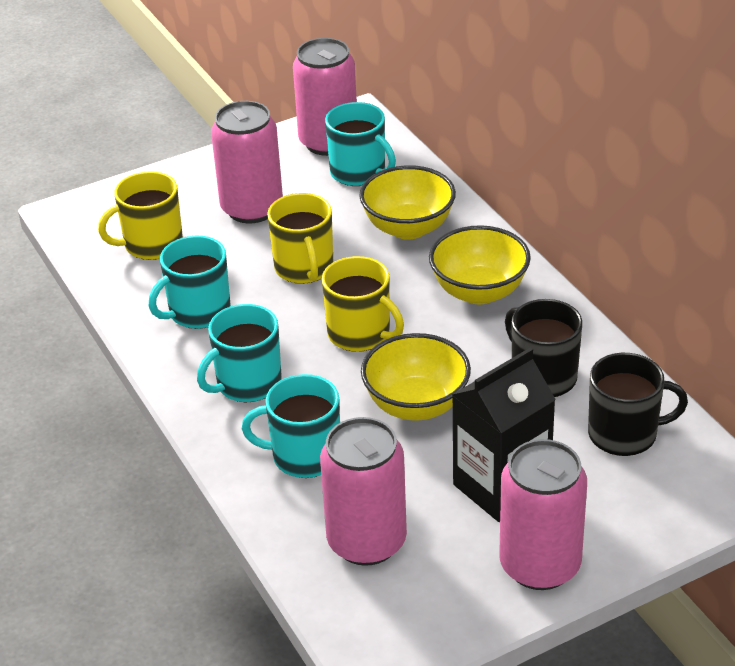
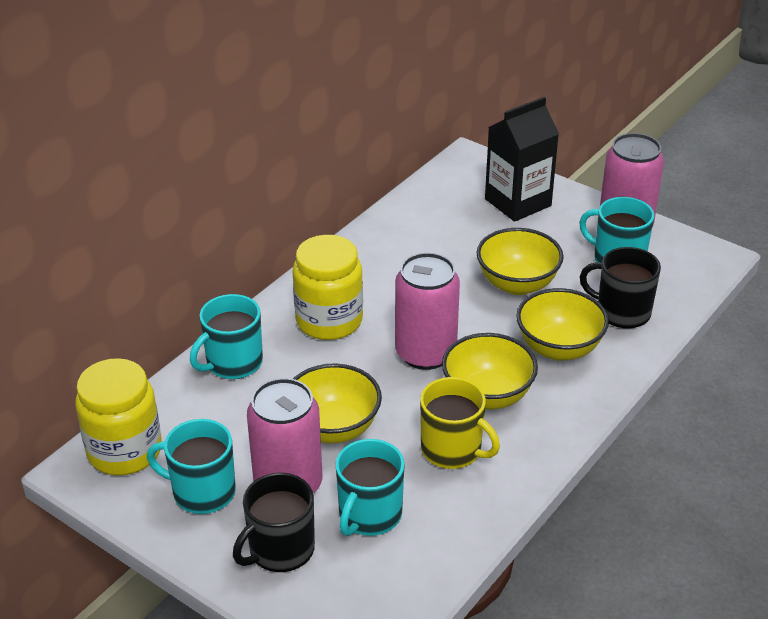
pink can: 4 -> 3
yellow bowl: 3 -> 4
yellow jar: 0 -> 2
yellow mug: 3 -> 1

